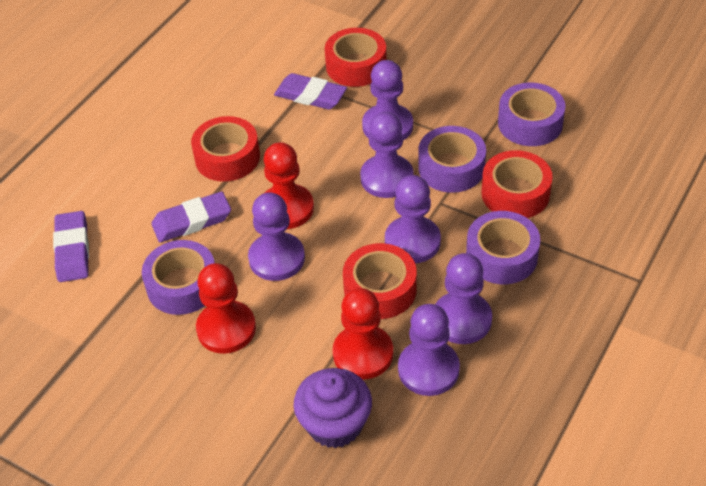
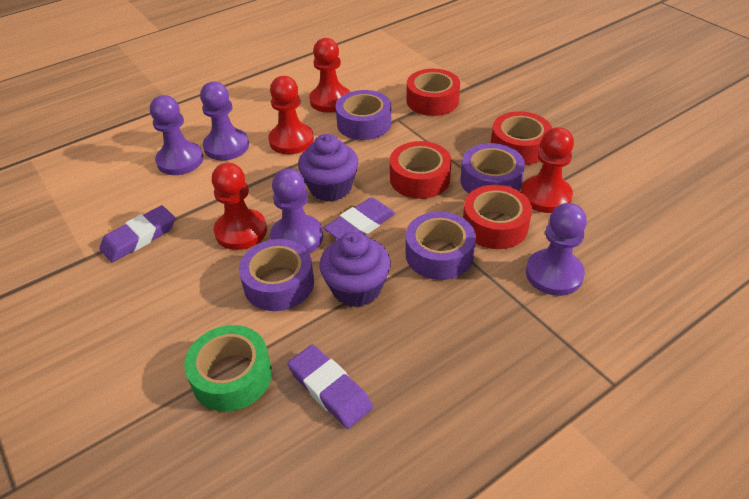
green tape: 0 -> 1
purple cupcake: 1 -> 2
purple pawn: 6 -> 4
red pawn: 3 -> 4

